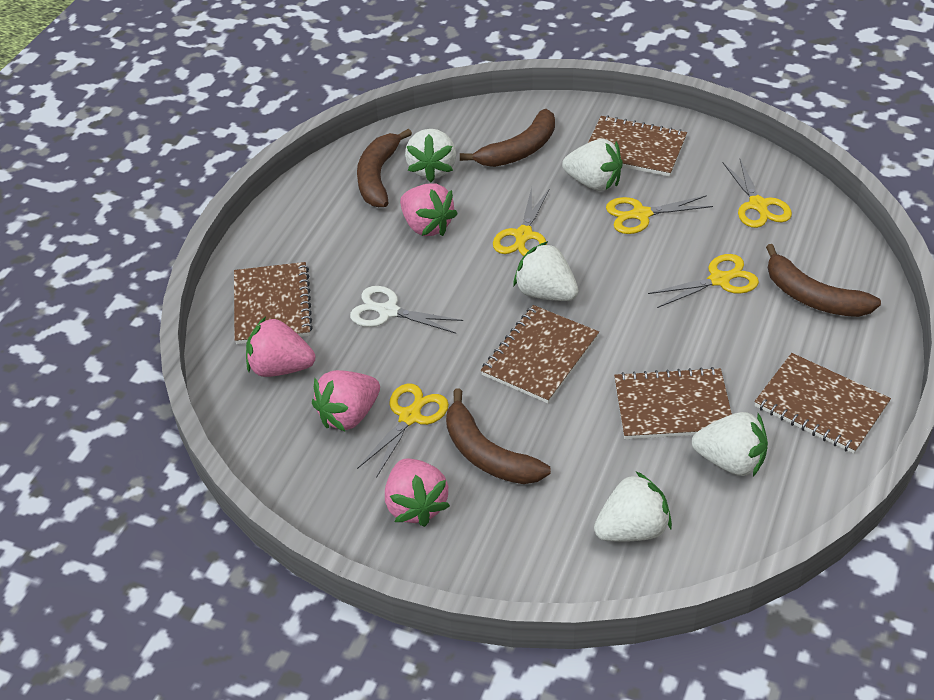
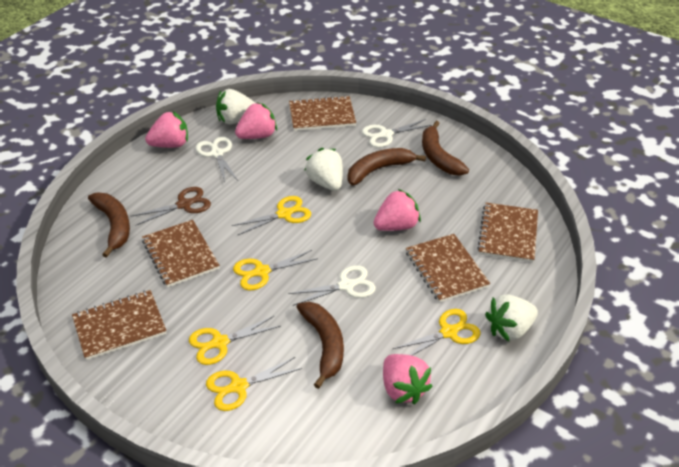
brown scissors: 0 -> 1
white scissors: 1 -> 3
white strawberry: 5 -> 3

